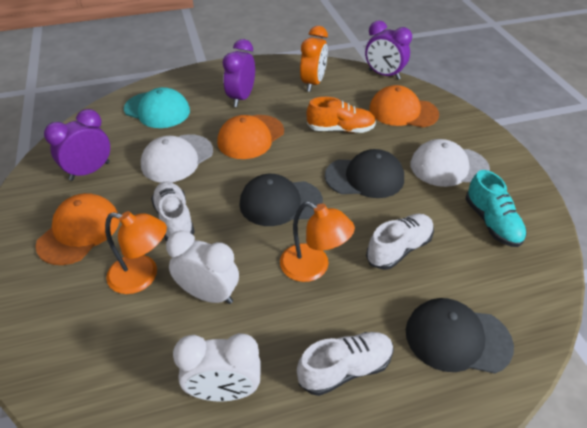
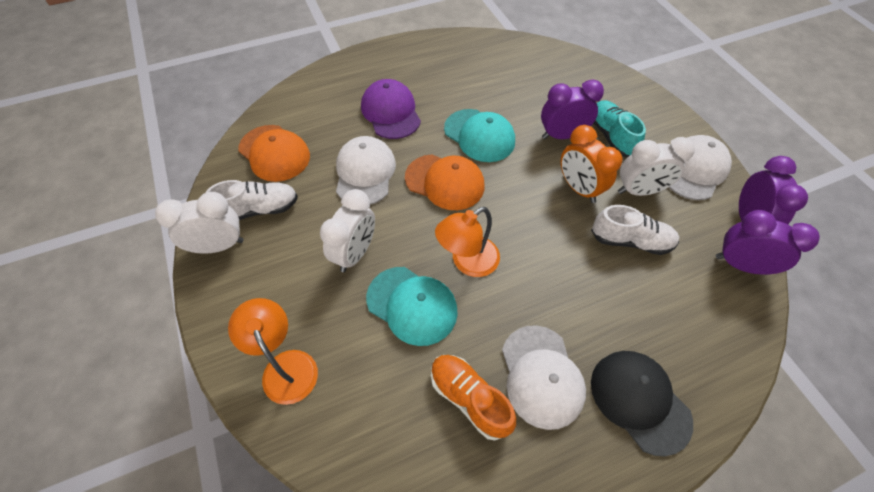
black cap: 3 -> 1
orange cap: 3 -> 2
purple cap: 0 -> 1
turquoise cap: 1 -> 2
white cap: 2 -> 3
white clock: 2 -> 3
white shoe: 3 -> 2

